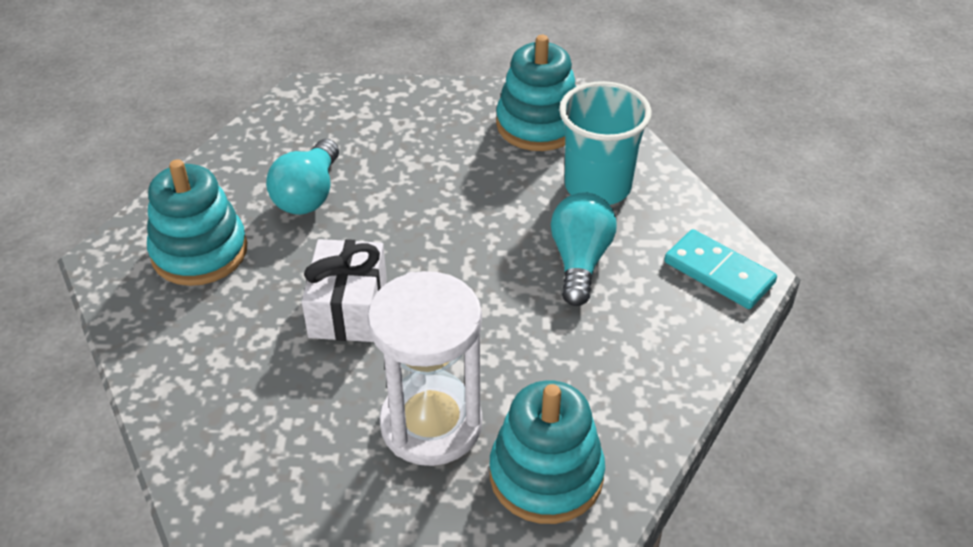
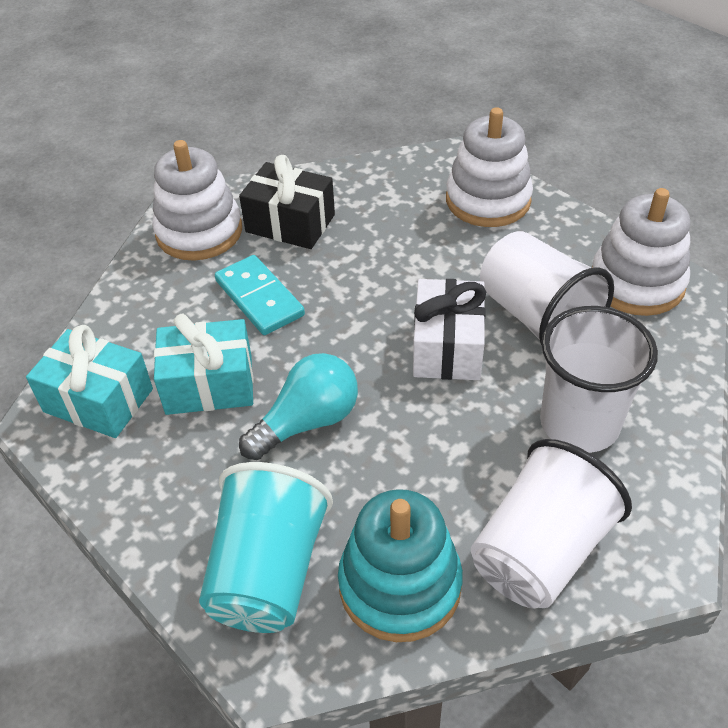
black gift: 0 -> 1
turquoise gift: 0 -> 2
turquoise light bulb: 2 -> 1
turquoise stacking toy: 3 -> 1
white cup: 0 -> 3
white hourglass: 1 -> 0
white stacking toy: 0 -> 3

